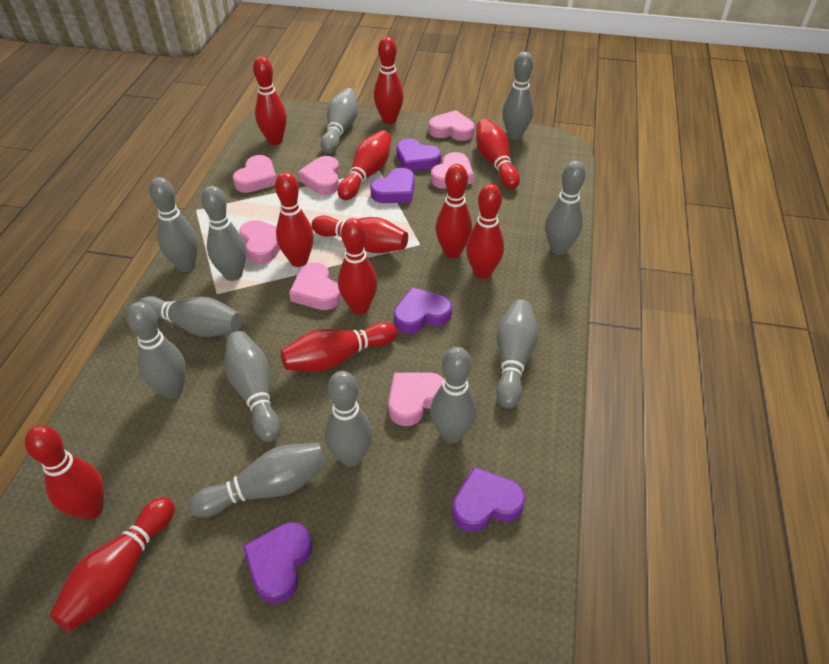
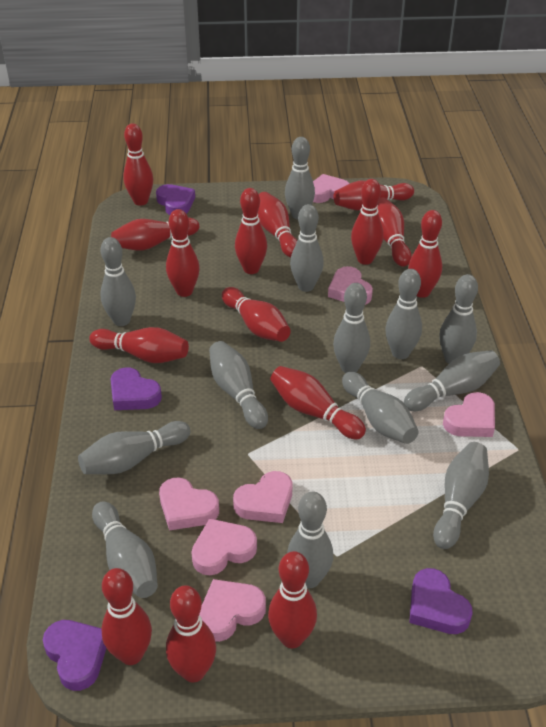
grey bowling pin: 12 -> 13
purple heart: 5 -> 4
red bowling pin: 12 -> 15

